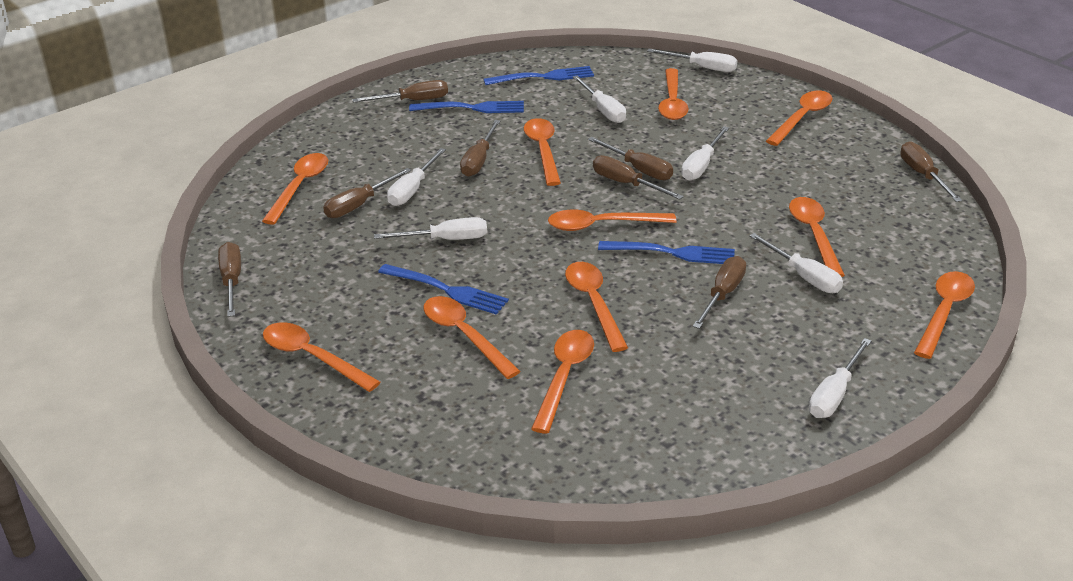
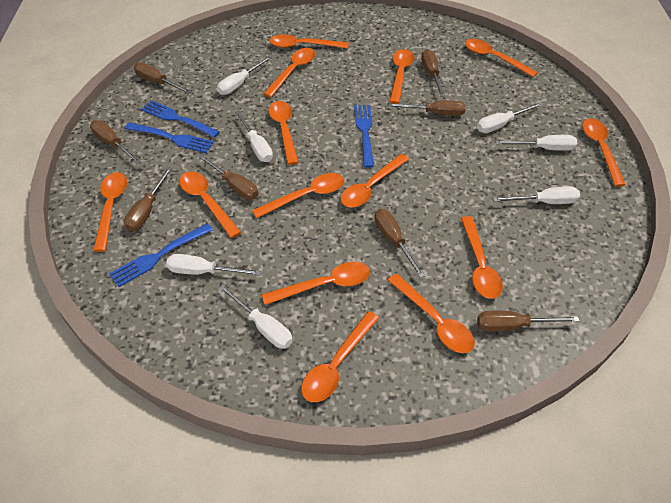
orange spoon: 11 -> 14

